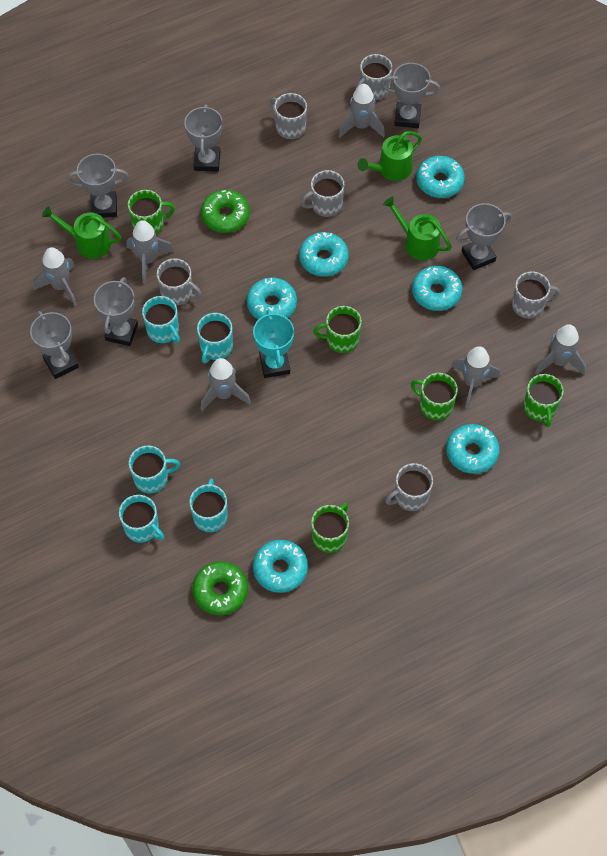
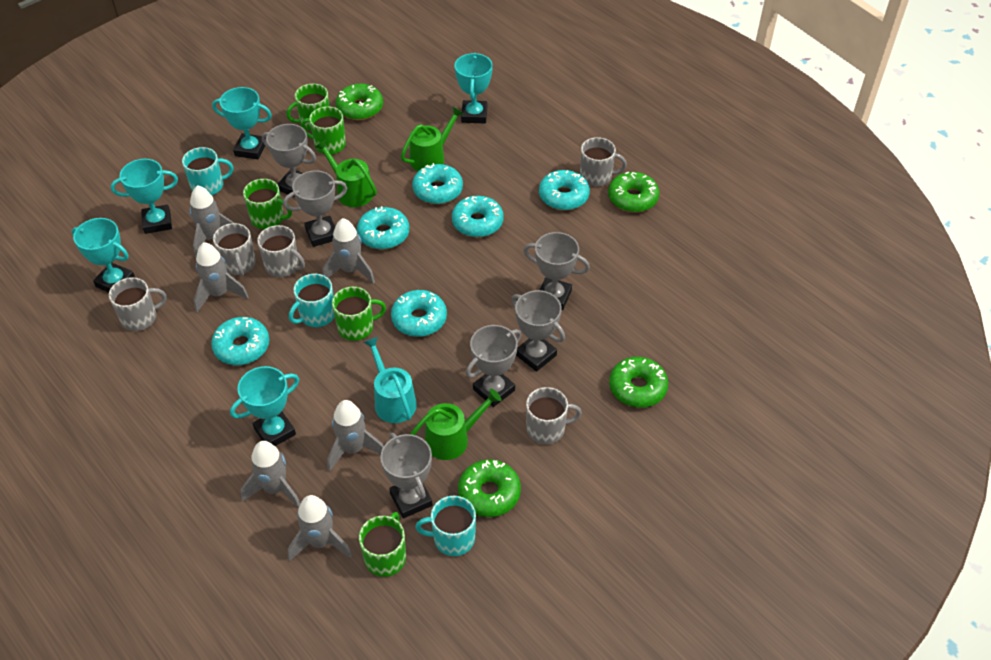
green donut: 2 -> 4
grey mug: 6 -> 5
turquoise mug: 5 -> 3
turquoise trophy: 1 -> 5
turquoise watering can: 0 -> 1

